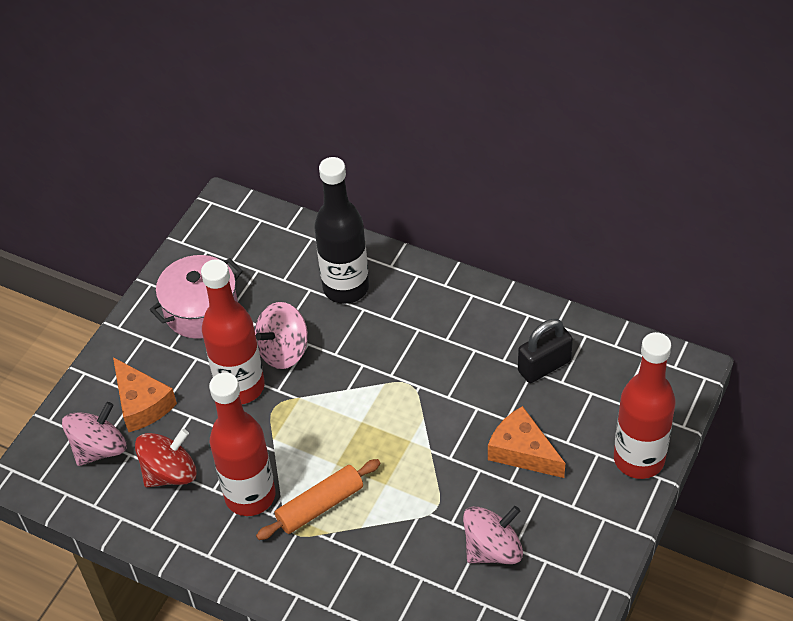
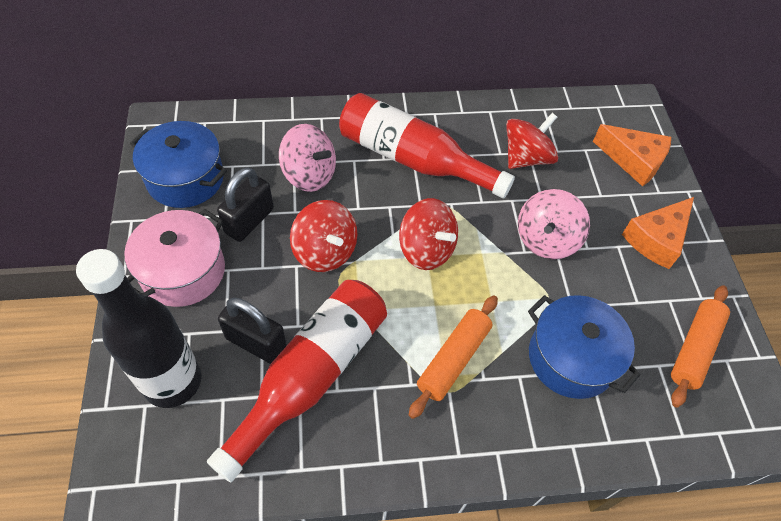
black padlock: 1 -> 2
blue pot: 0 -> 2
orange rolling pin: 1 -> 2
pink spinning top: 3 -> 2
red bottle: 3 -> 2
red spinning top: 1 -> 3

